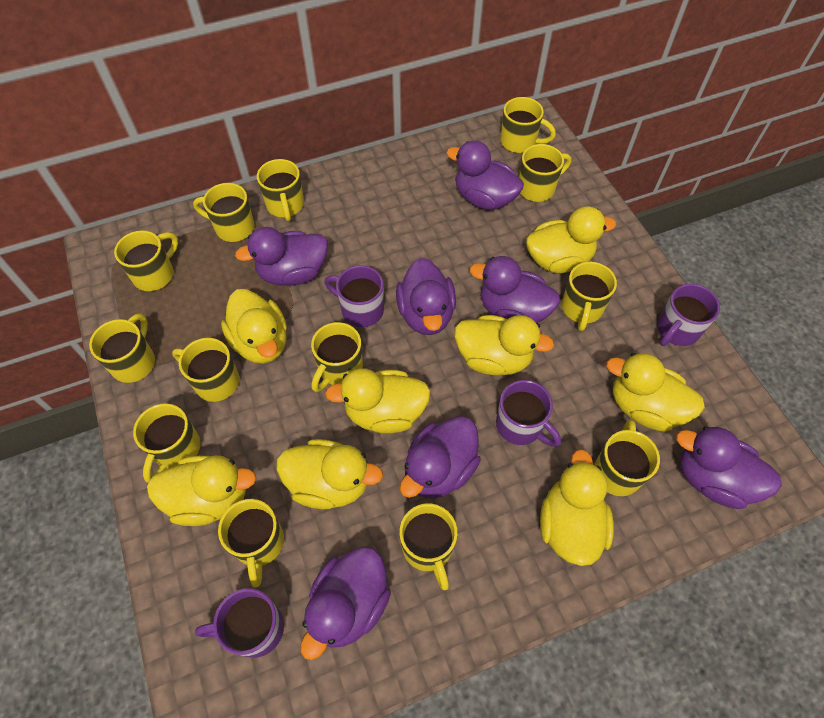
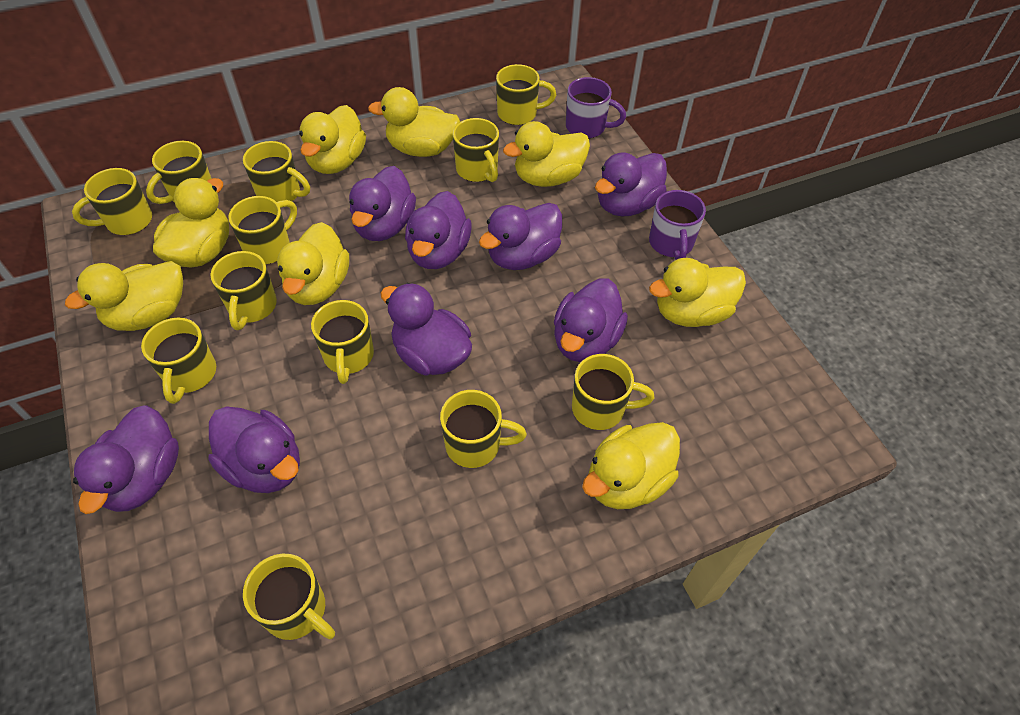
purple duck: 7 -> 8
purple mug: 4 -> 2
yellow mug: 13 -> 12

